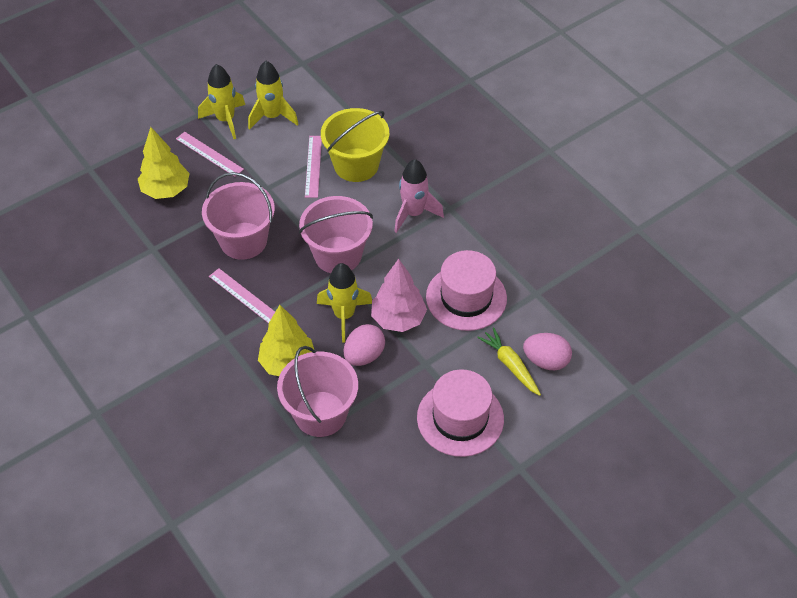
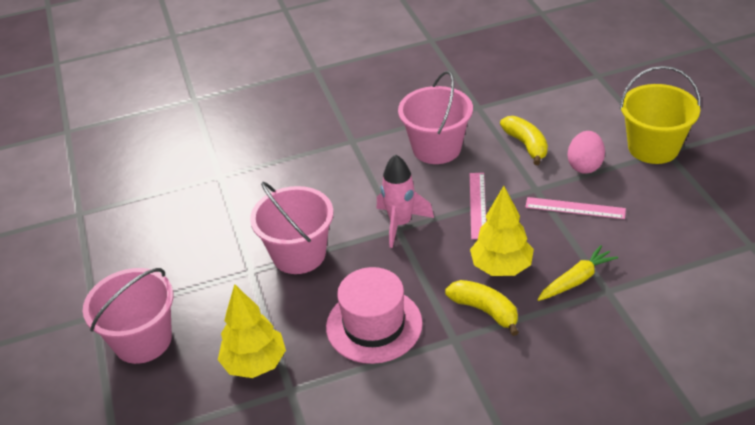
pink egg: 2 -> 1
pink hat: 2 -> 1
pink ruler: 3 -> 2
pink tree: 1 -> 0
yellow banana: 0 -> 2
yellow rocket: 3 -> 0

